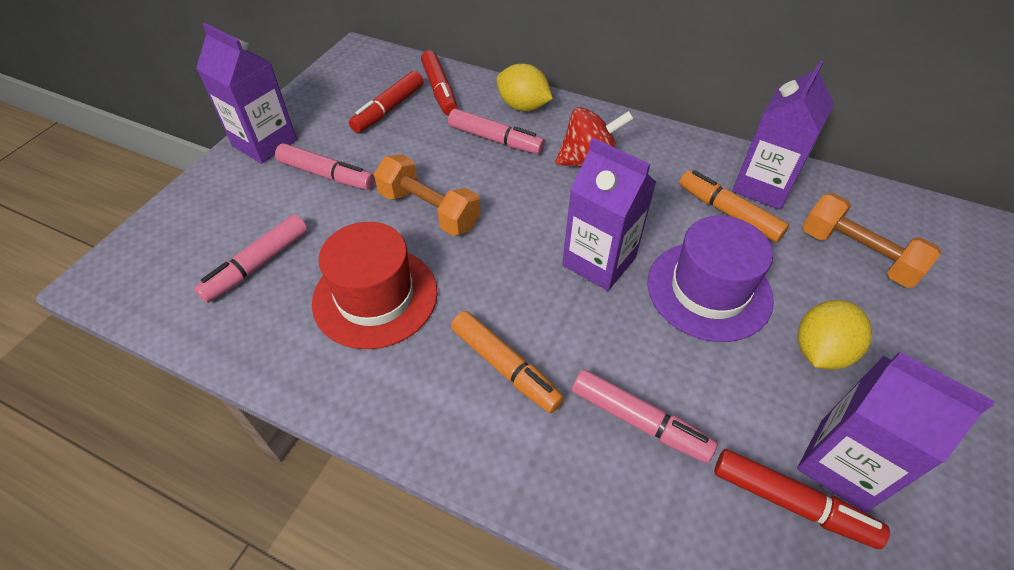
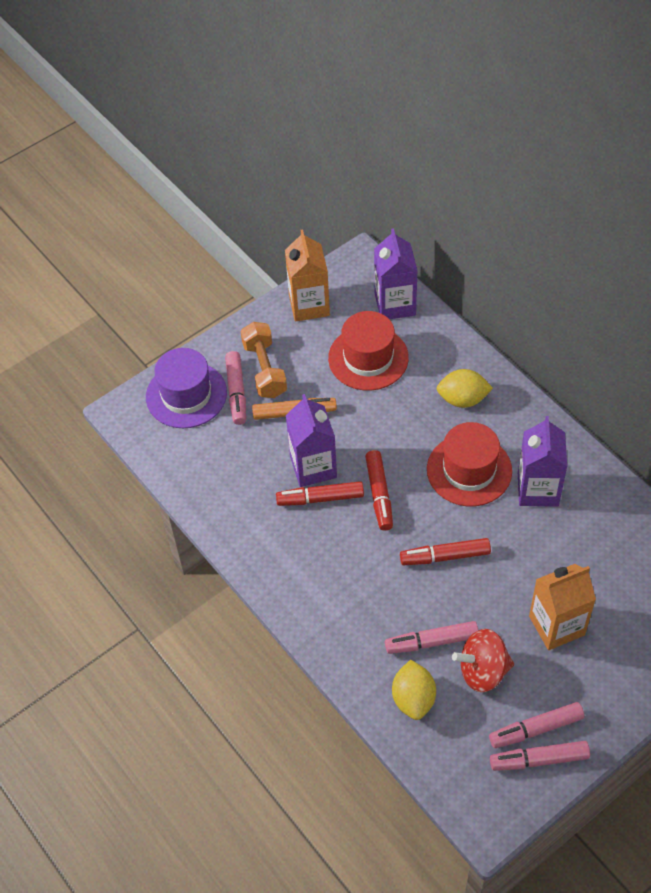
orange carton: 0 -> 2
orange dumbbell: 2 -> 1
orange marker: 2 -> 1
purple carton: 4 -> 3
red hat: 1 -> 2

